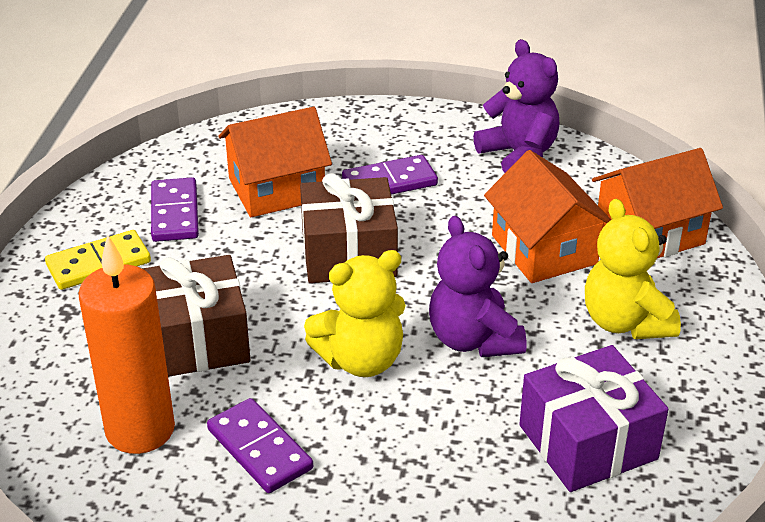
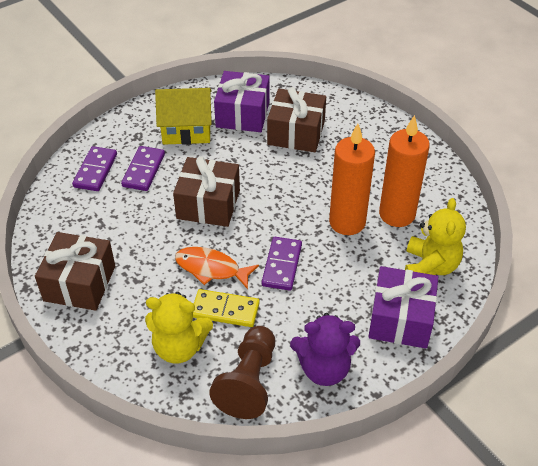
brown gift: 2 -> 3
brown pawn: 0 -> 1
orange candle: 1 -> 2
orange fish: 0 -> 1
orange house: 3 -> 0
purple gift: 1 -> 2
purple teddy bear: 2 -> 1
yellow house: 0 -> 1

